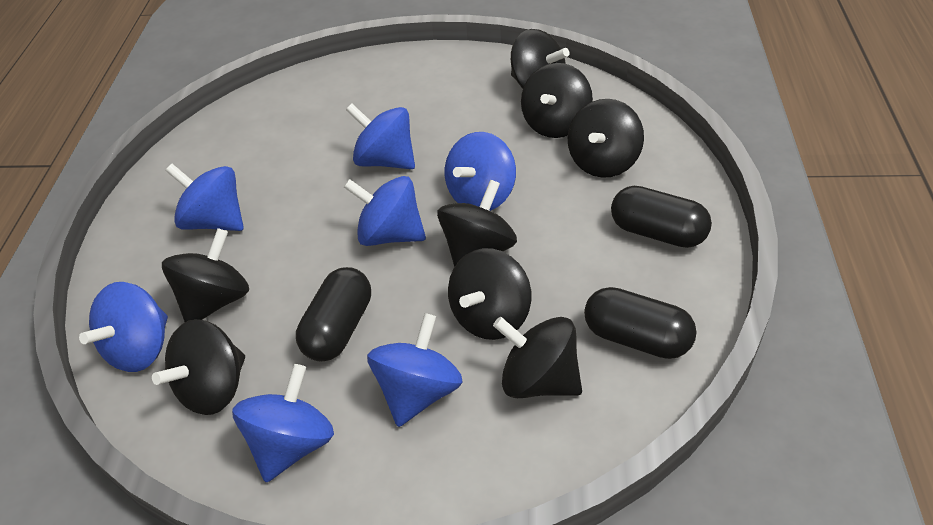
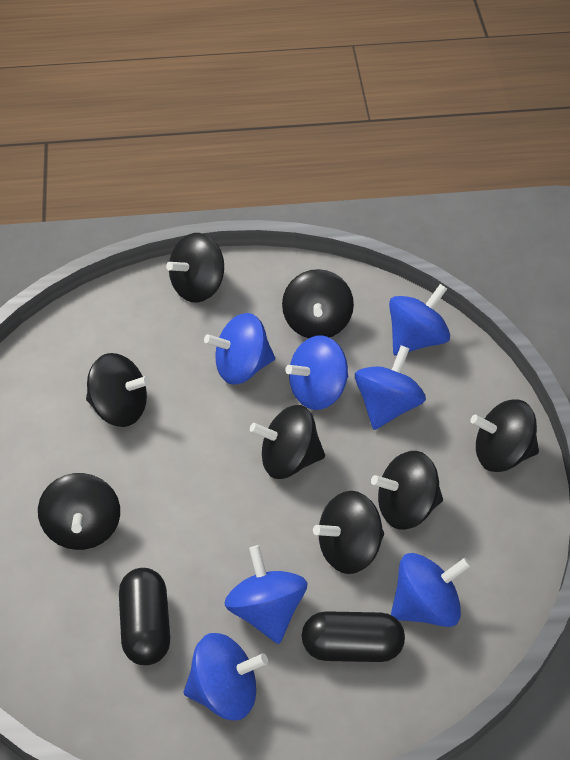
black capsule: 3 -> 2

